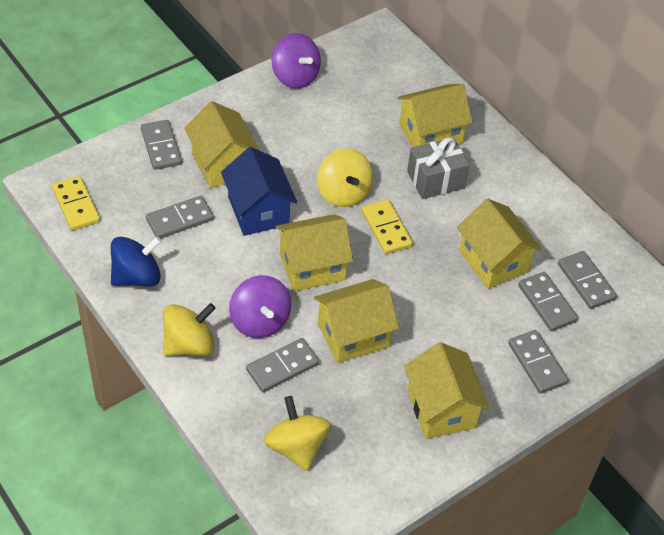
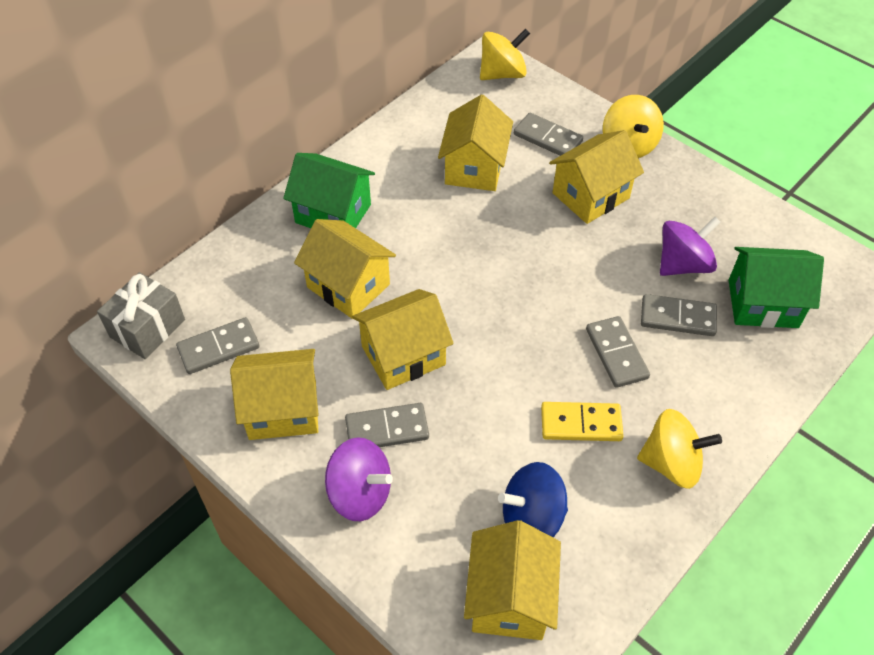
blue house: 1 -> 0
green house: 0 -> 2
grey domino: 6 -> 5
yellow domino: 2 -> 1

